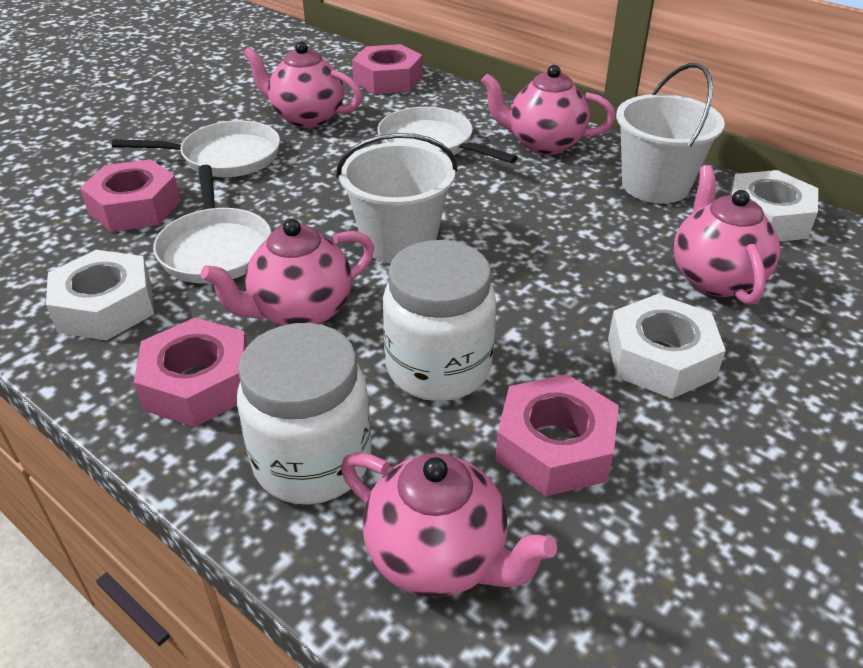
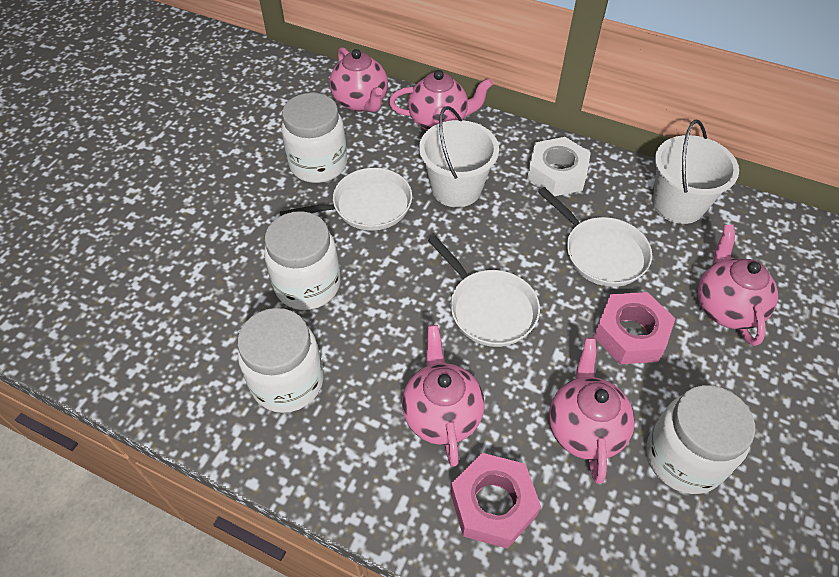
pink nut: 4 -> 2
white jar: 2 -> 4
white nut: 3 -> 1

